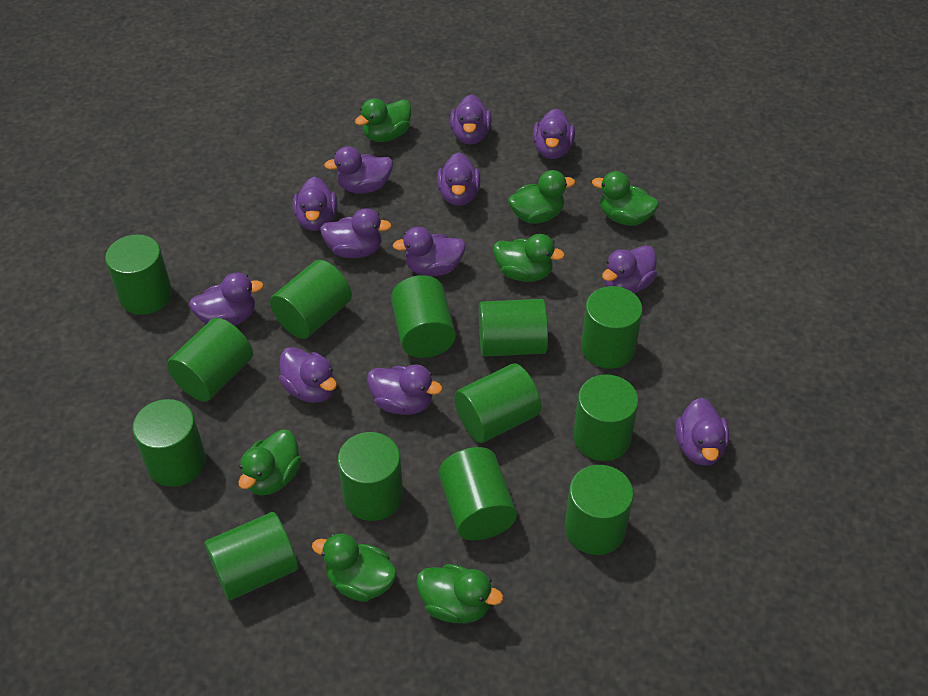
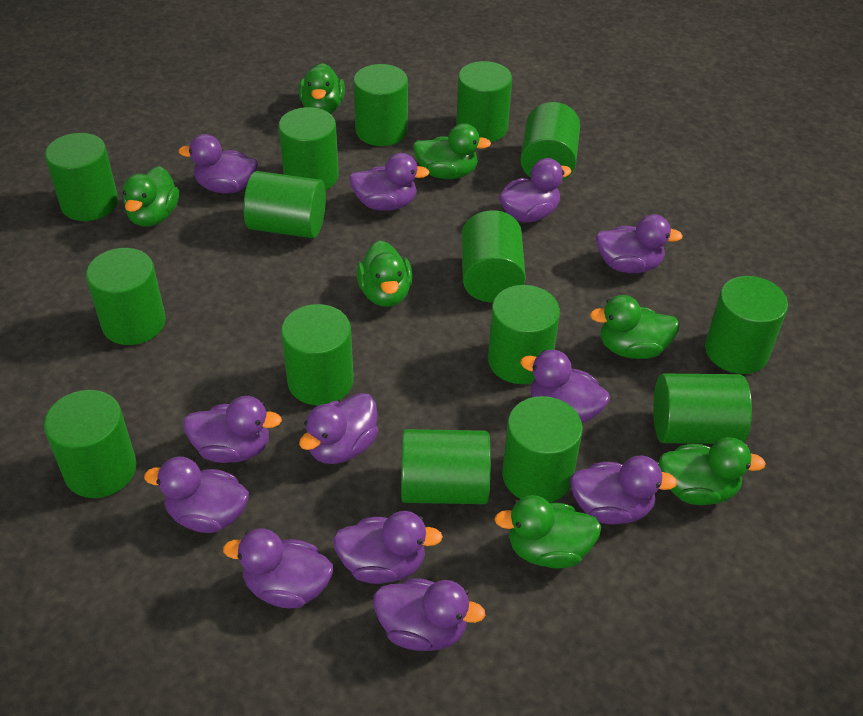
green cylinder: 13 -> 15

